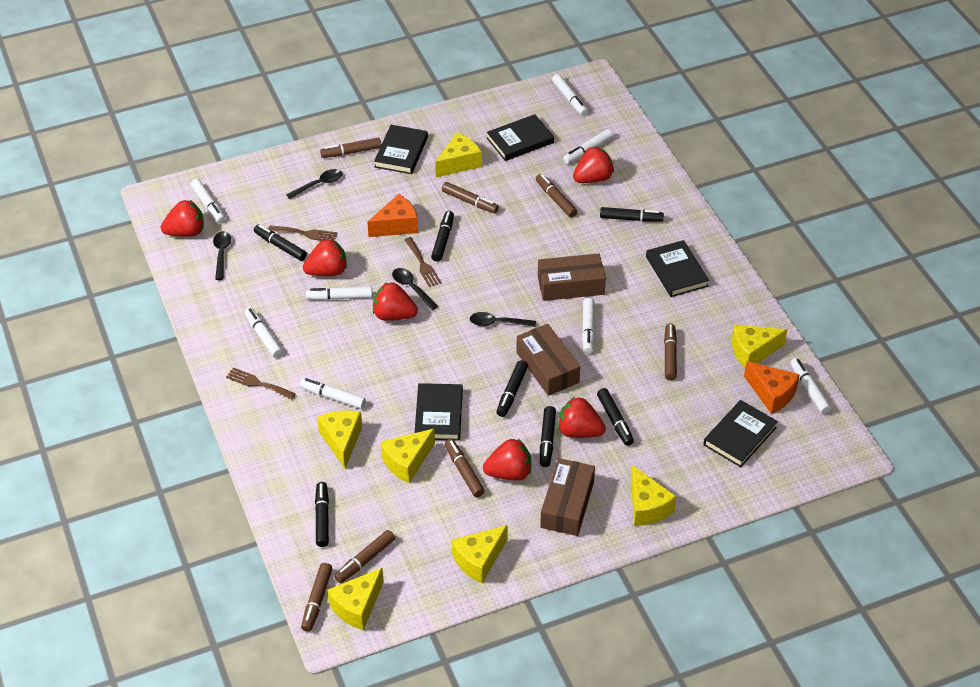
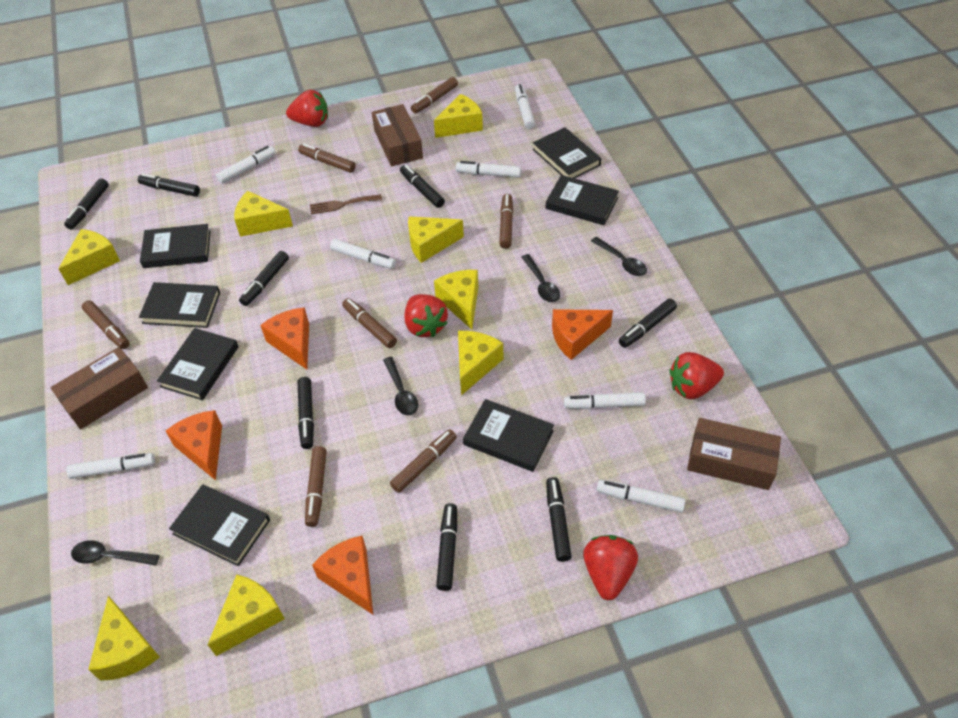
black book: 5 -> 7
black marker: 7 -> 8
brown fork: 3 -> 1
orange cheese: 2 -> 4
red strawberry: 6 -> 4
white marker: 8 -> 7
yellow cheese: 7 -> 8

